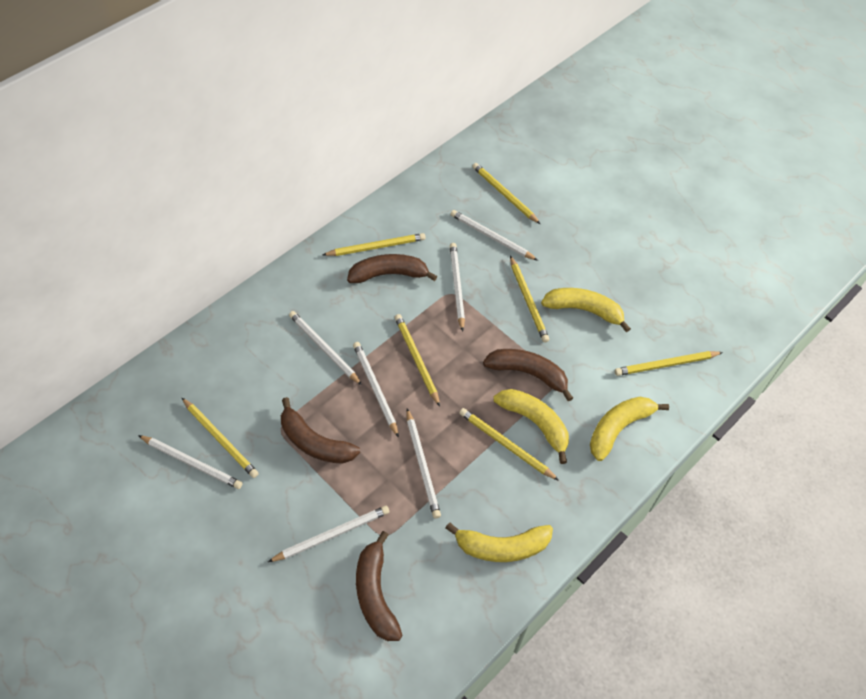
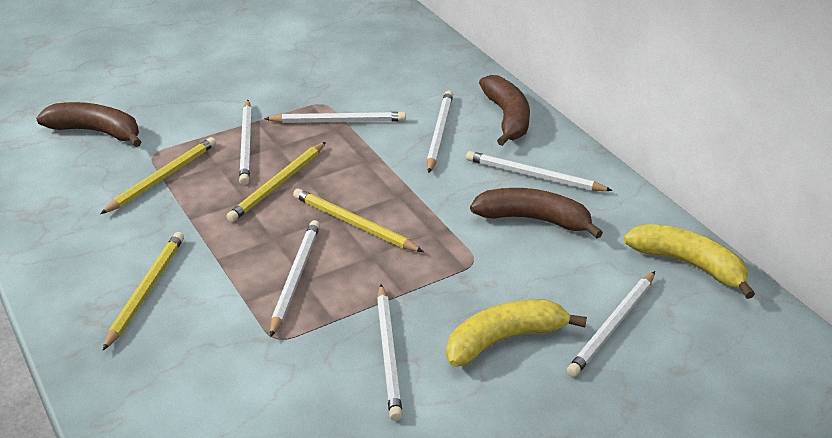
brown banana: 4 -> 3
yellow banana: 4 -> 2
yellow pencil: 7 -> 4

